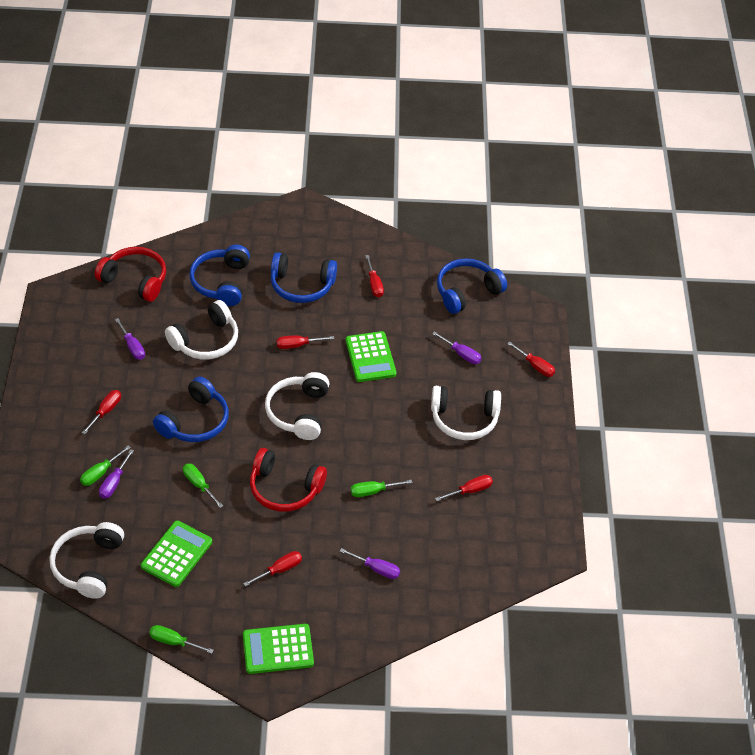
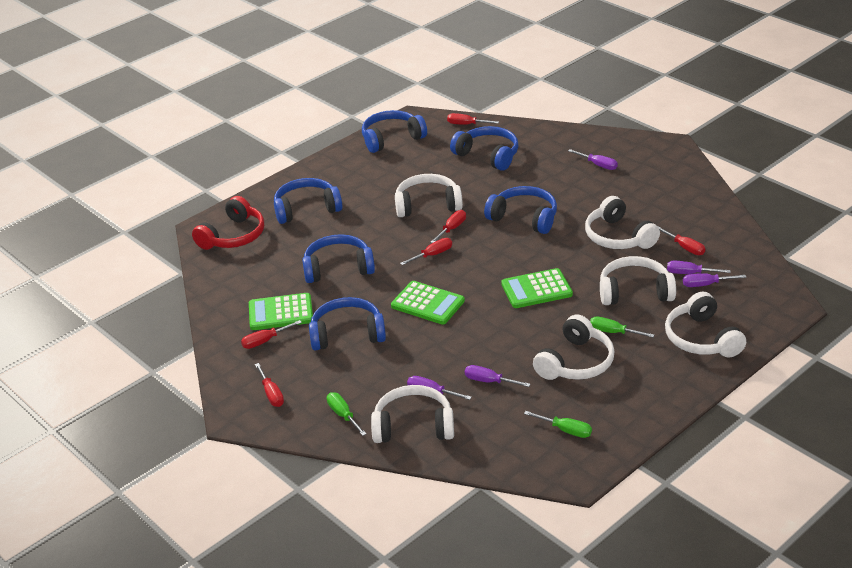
blue headphones: 4 -> 6
green screwdriver: 4 -> 3
purple screwdriver: 4 -> 5
red headphones: 2 -> 1
white headphones: 4 -> 6

